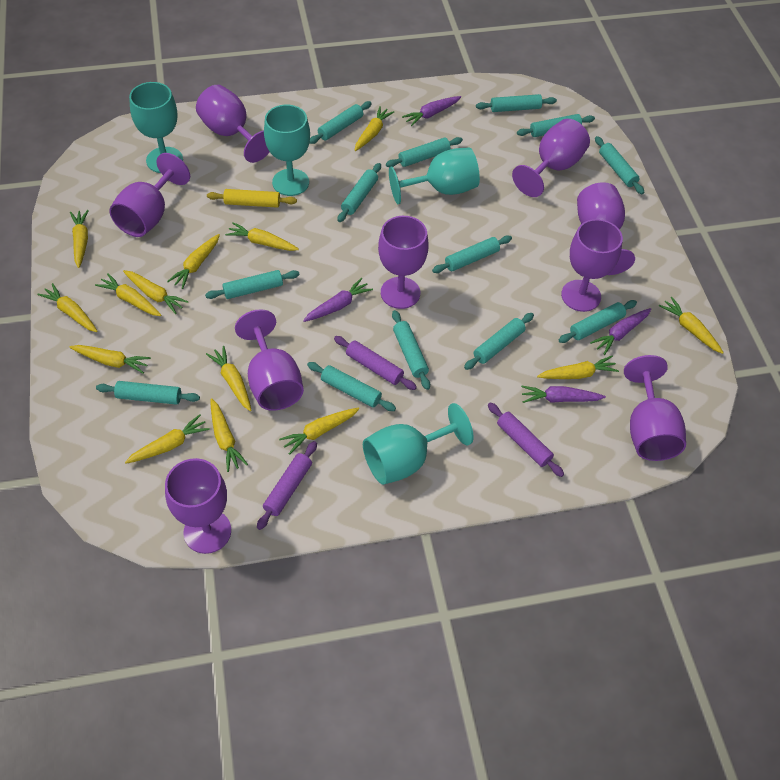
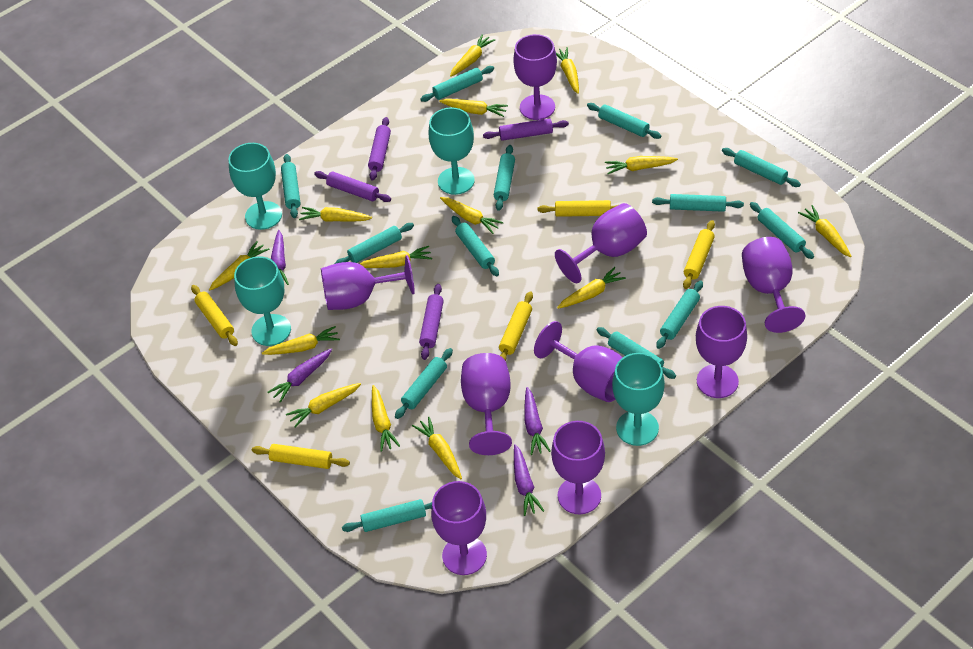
purple rolling pin: 3 -> 4
yellow rolling pin: 1 -> 5

